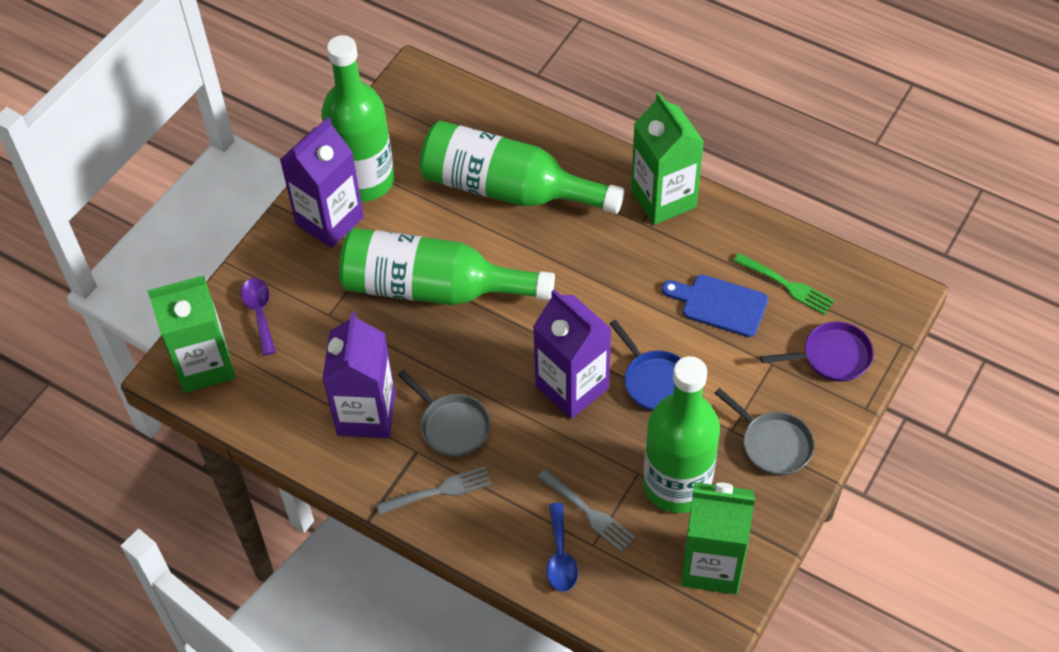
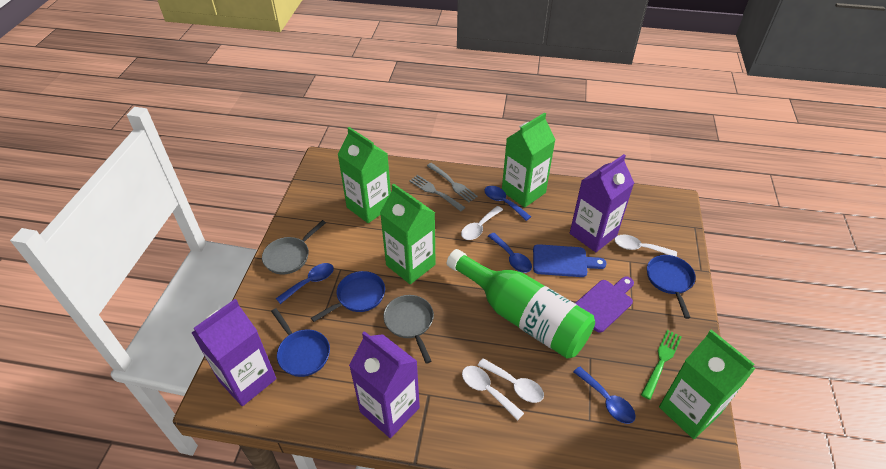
blue pan: 1 -> 3
blue spoon: 1 -> 4
green bottle: 4 -> 1
green carton: 3 -> 4
purple cutting board: 0 -> 1
purple pan: 1 -> 0
purple spoon: 1 -> 0
white spoon: 0 -> 4

